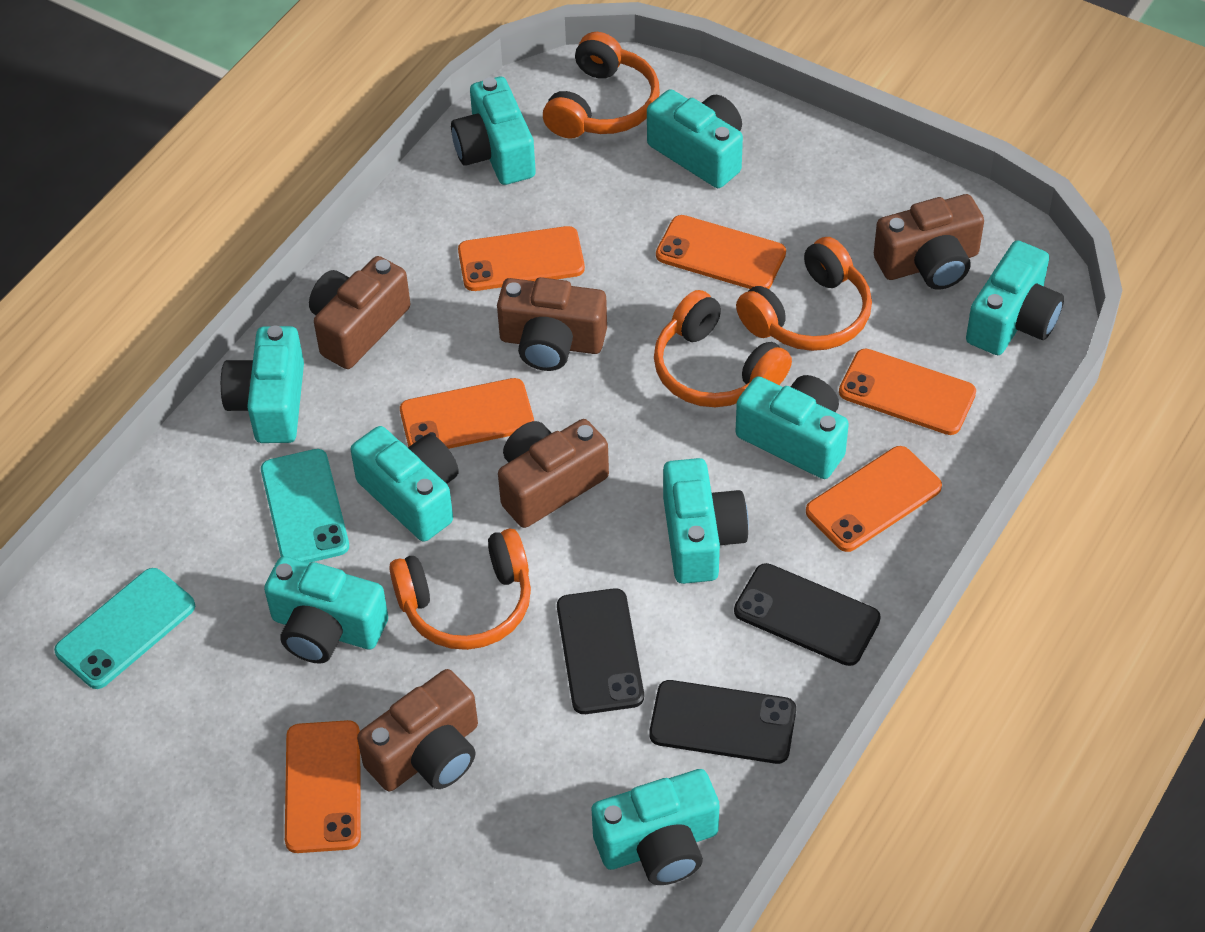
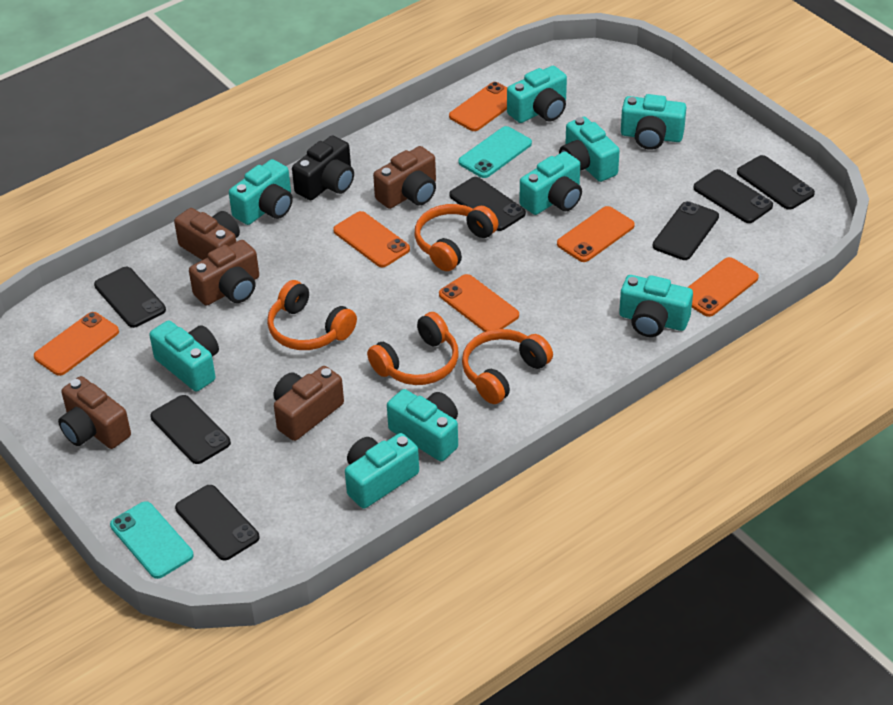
black camera: 0 -> 1
black phone: 3 -> 7

